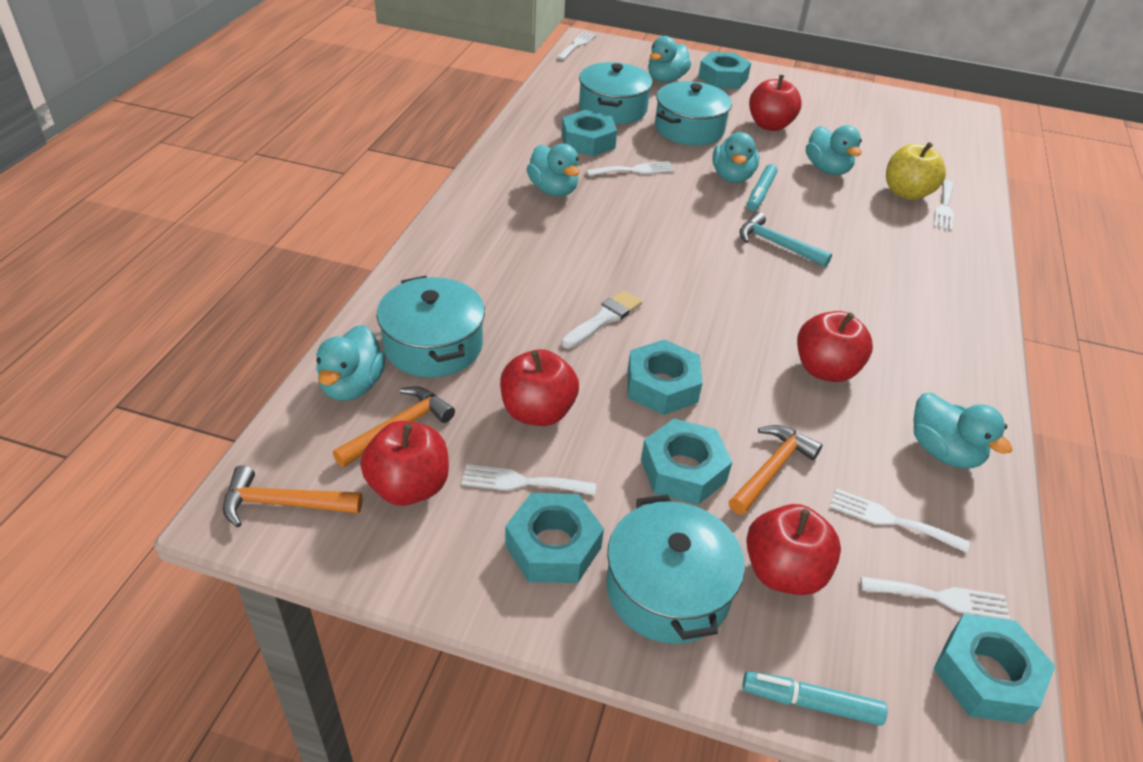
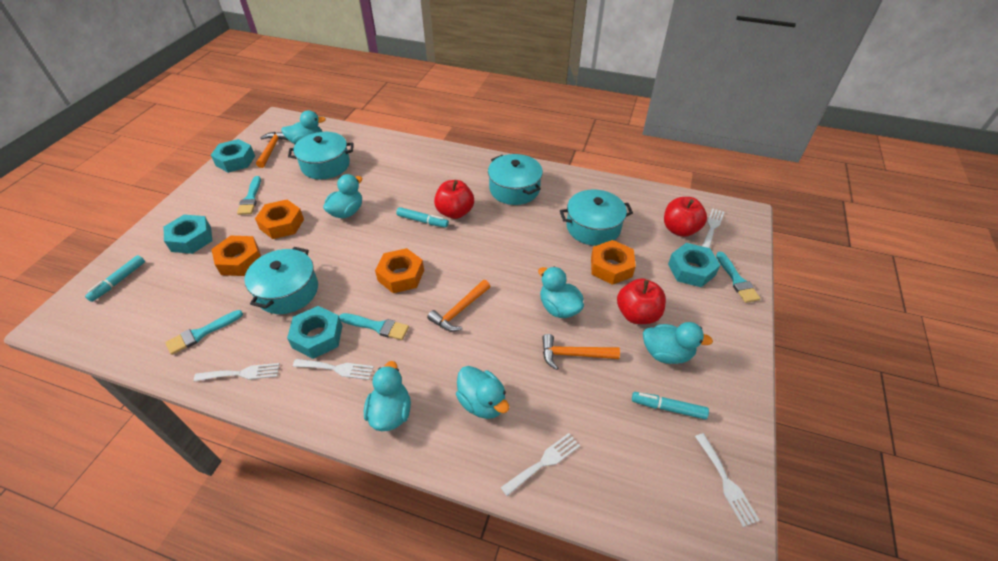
orange nut: 0 -> 4
red apple: 5 -> 3
turquoise brush: 0 -> 4
turquoise hammer: 1 -> 0
turquoise marker: 2 -> 3
turquoise nut: 6 -> 4
white brush: 1 -> 0
white fork: 6 -> 5
yellow apple: 1 -> 0

